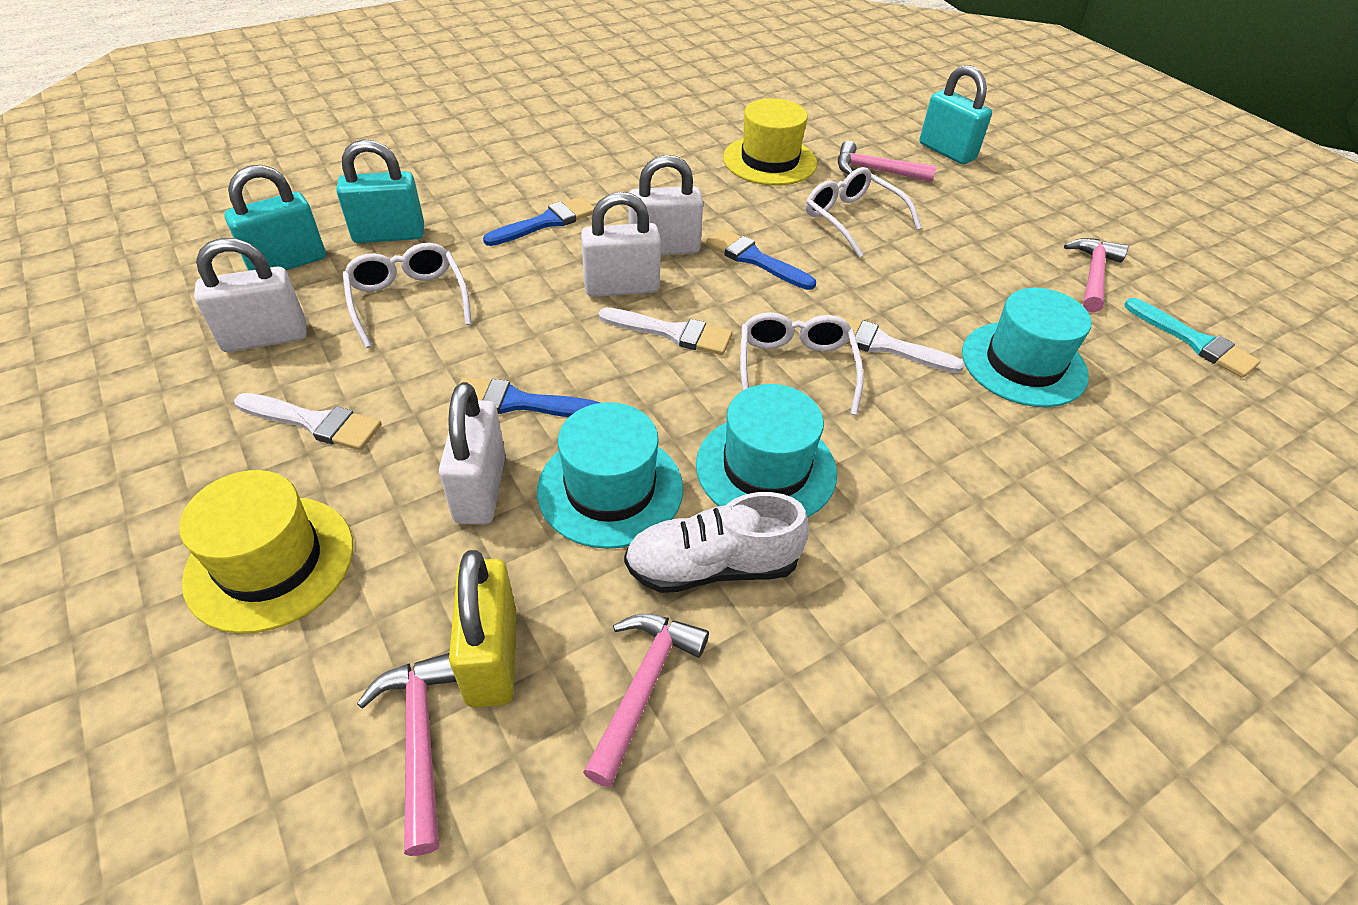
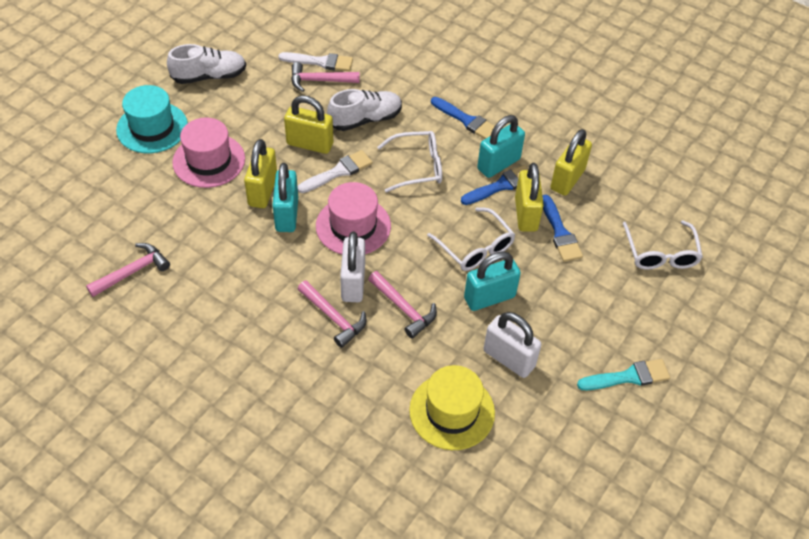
pink hat: 0 -> 2
turquoise hat: 3 -> 1
white brush: 3 -> 2
white padlock: 4 -> 2
white shoe: 1 -> 2
yellow hat: 2 -> 1
yellow padlock: 1 -> 4

